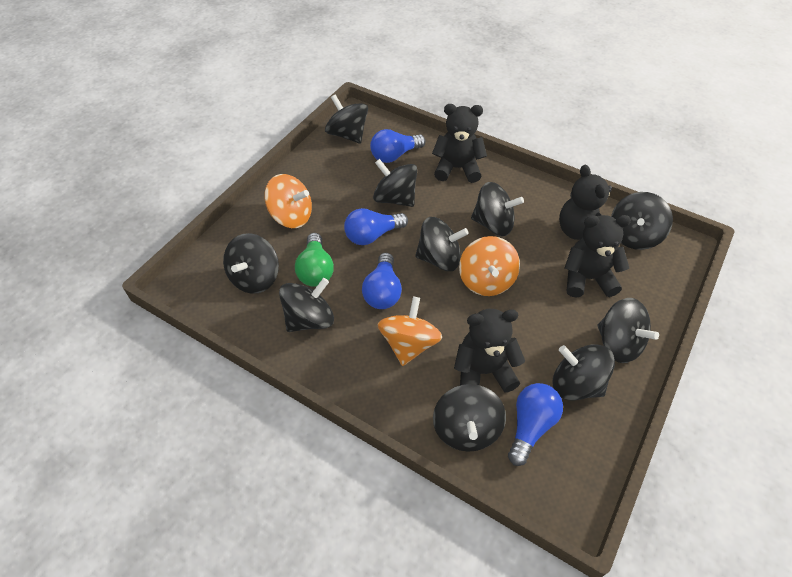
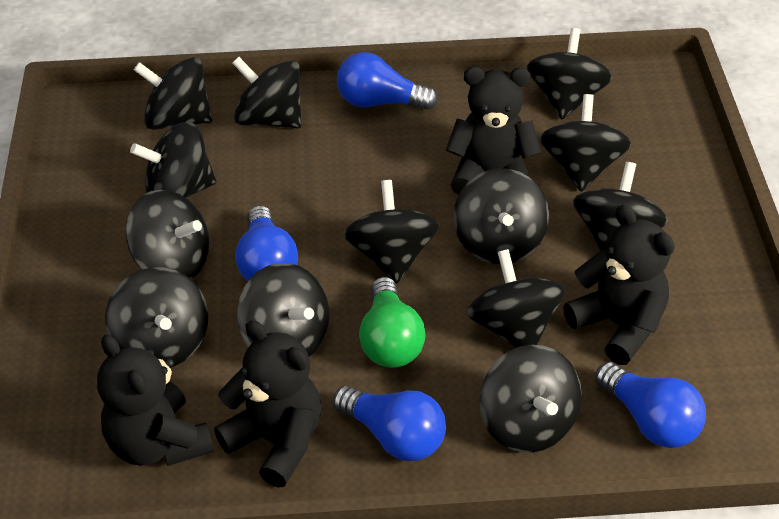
black spinning top: 10 -> 13
orange spinning top: 3 -> 0

